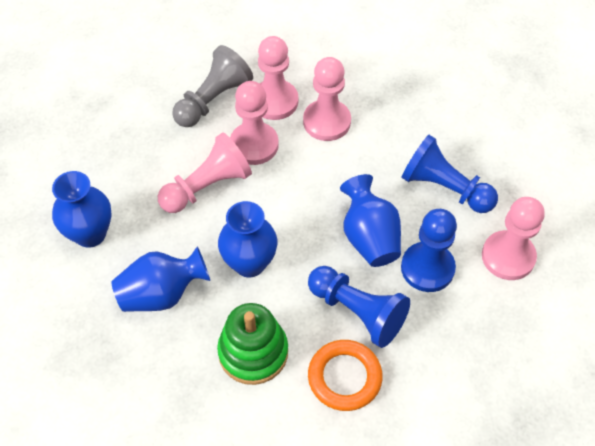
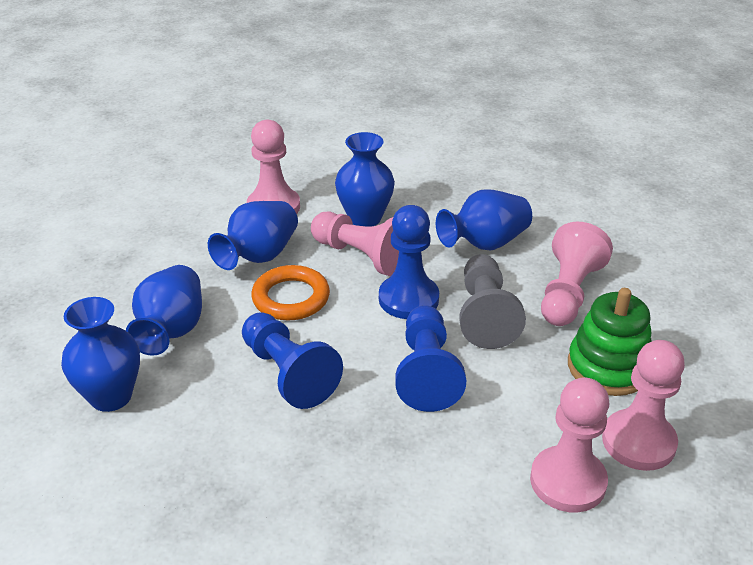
blue vase: 4 -> 5

